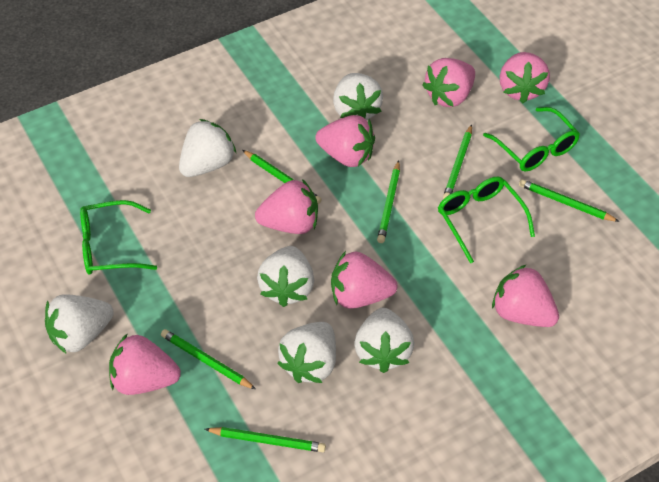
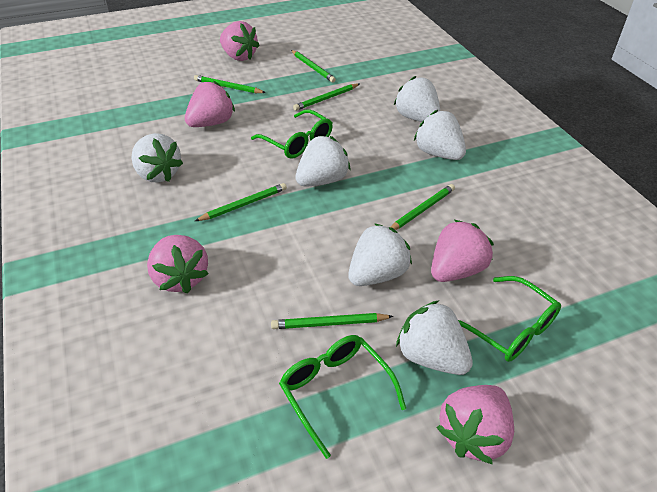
pink strawberry: 7 -> 5

